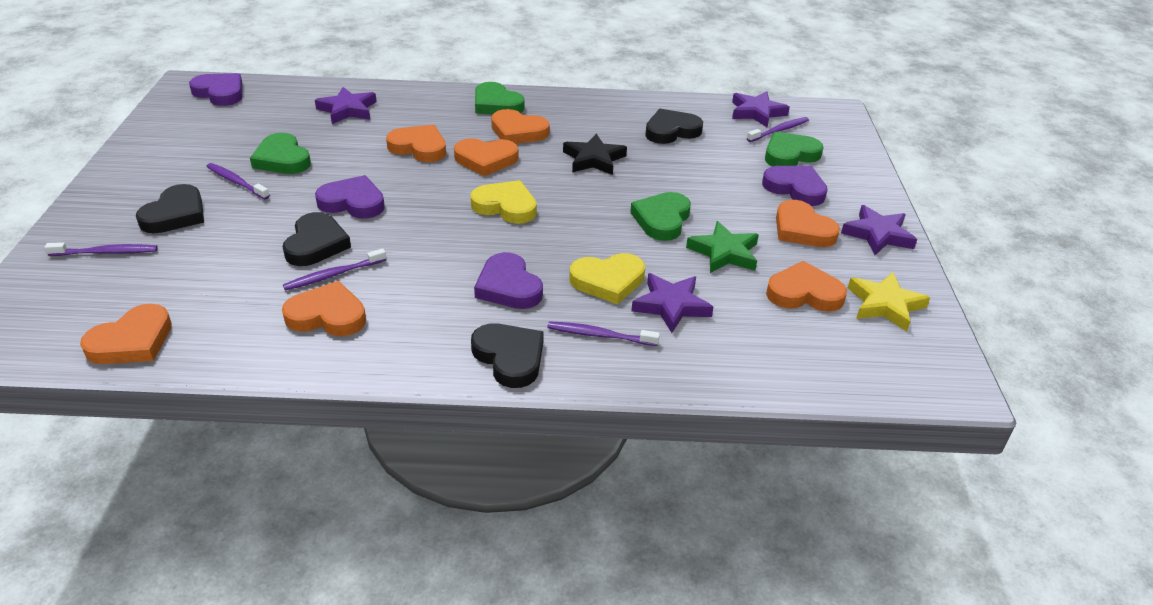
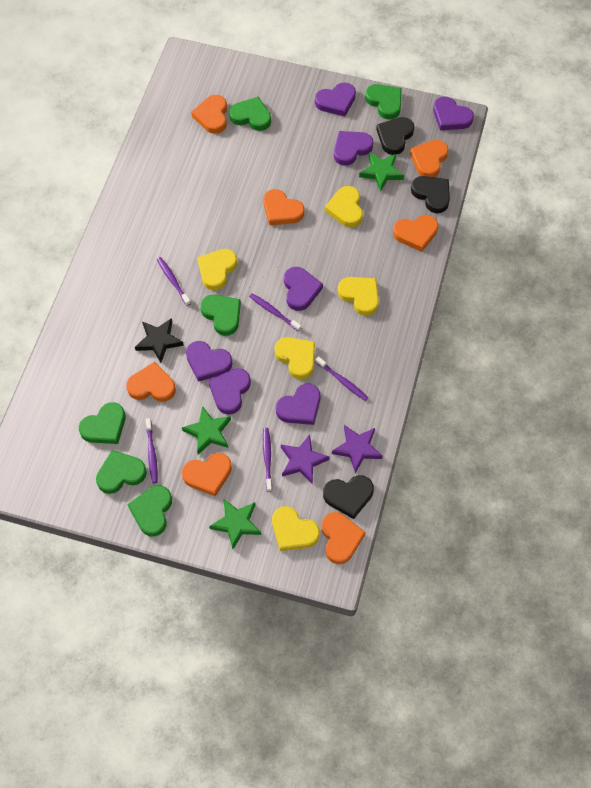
black heart: 4 -> 3
green heart: 4 -> 6
green star: 1 -> 3
purple heart: 4 -> 7
purple star: 4 -> 2
yellow heart: 2 -> 5
yellow star: 1 -> 0

